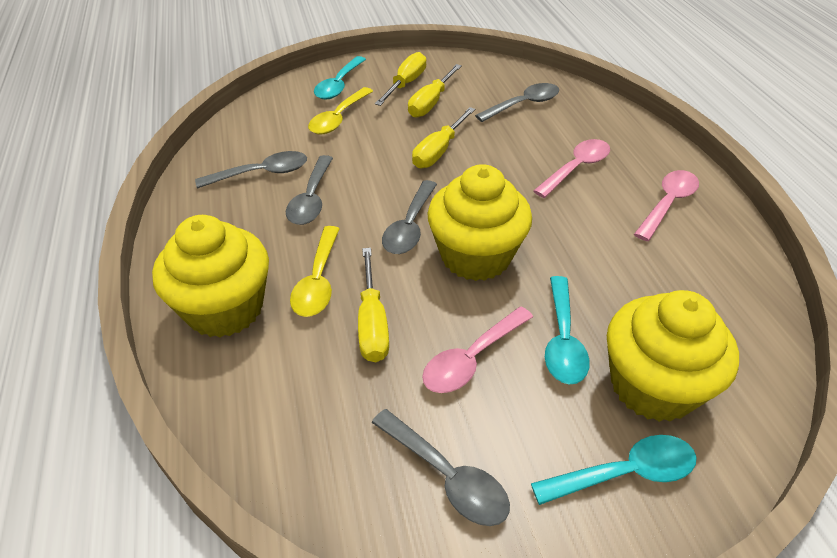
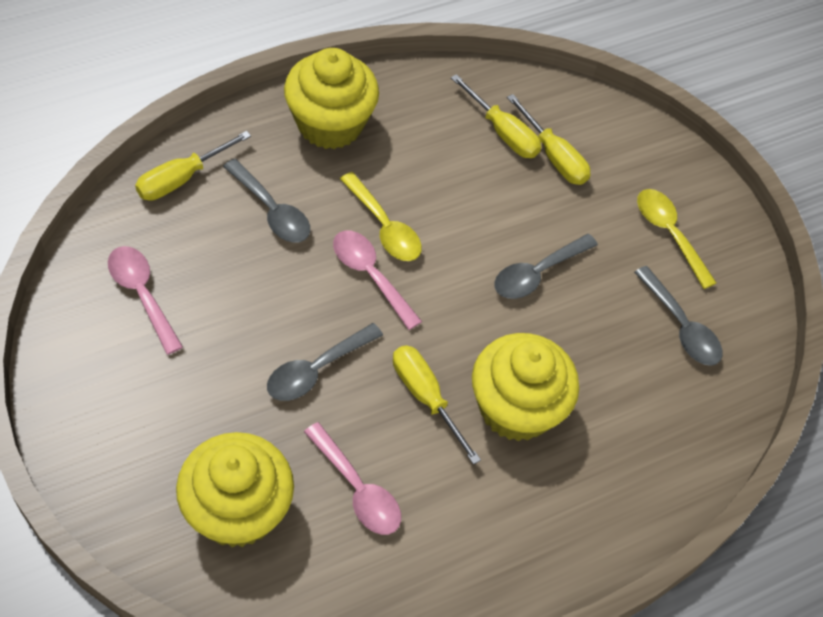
grey spoon: 5 -> 4
turquoise spoon: 3 -> 0

